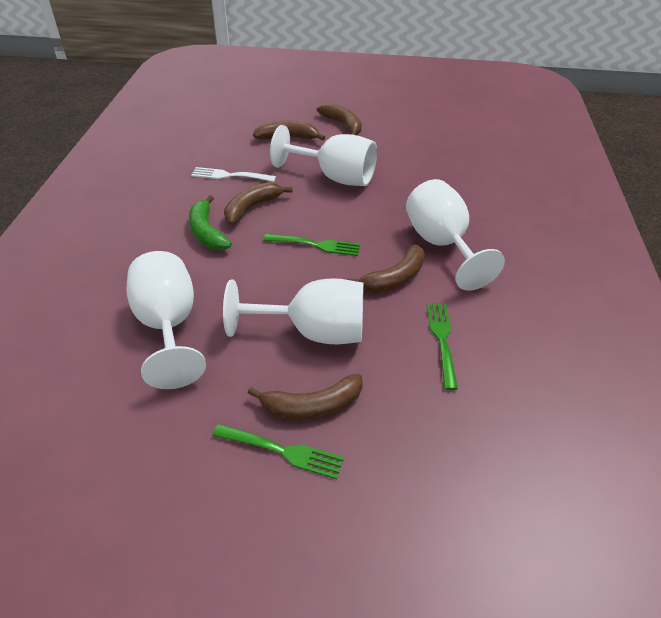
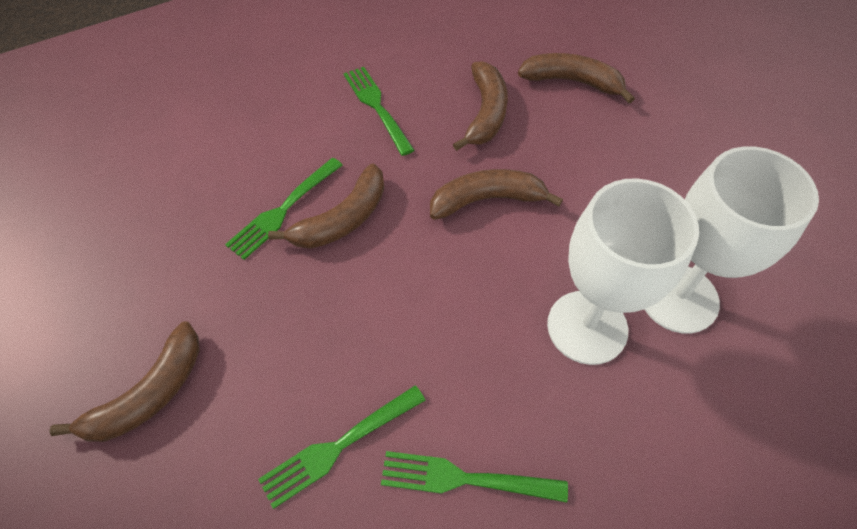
green banana: 1 -> 0
green fork: 3 -> 4
white fork: 1 -> 0
white goblet: 4 -> 2

